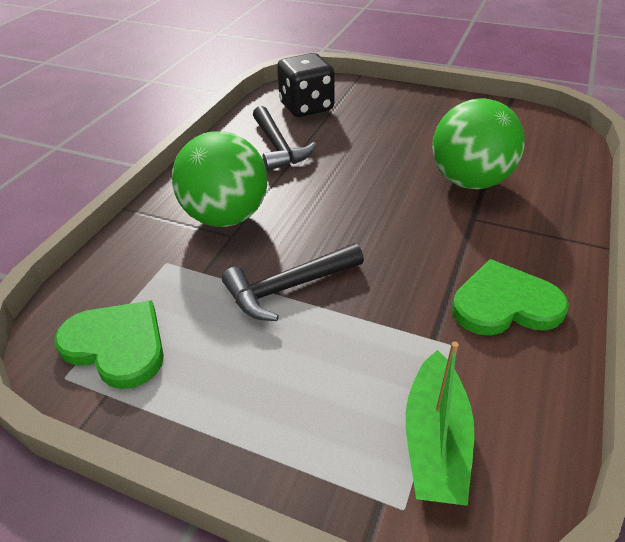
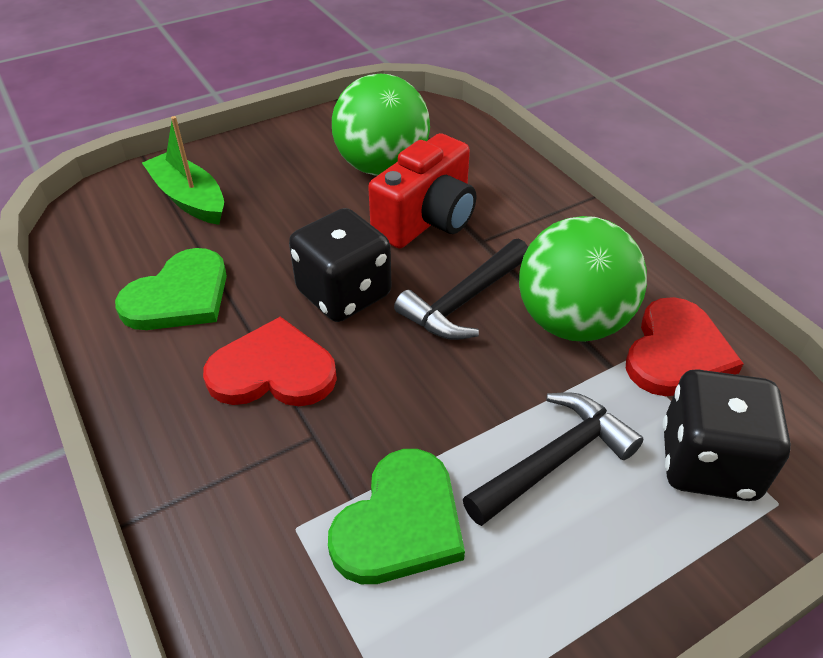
black dice: 1 -> 2
red camera: 0 -> 1
red heart: 0 -> 2

